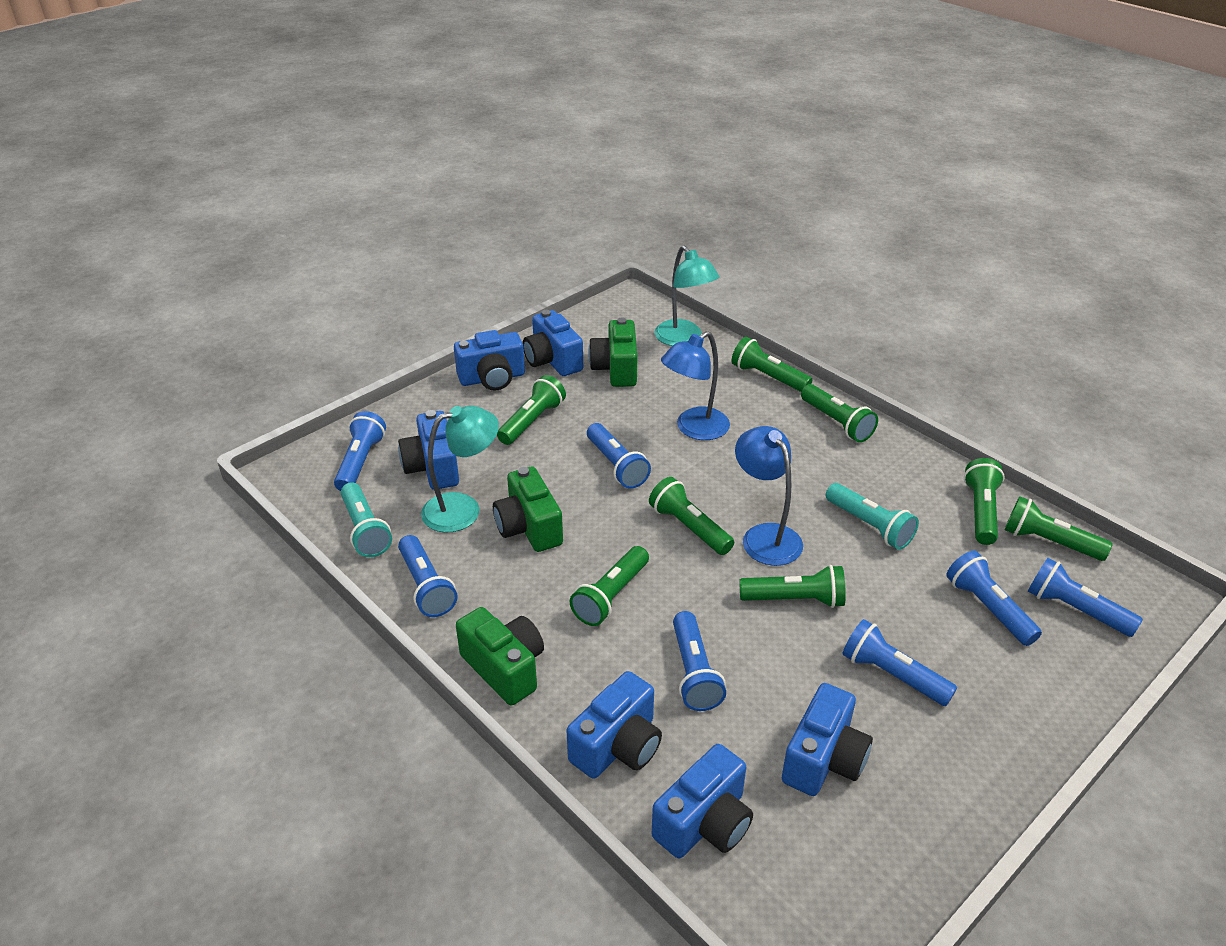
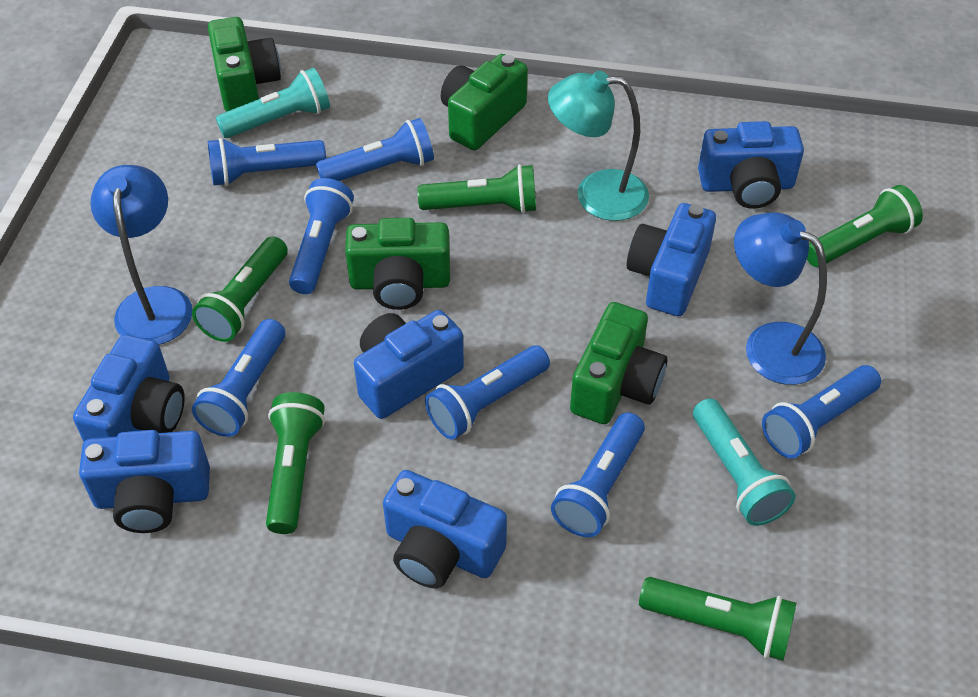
green camera: 3 -> 4
green flashlight: 8 -> 5
turquoise lamp: 2 -> 1

